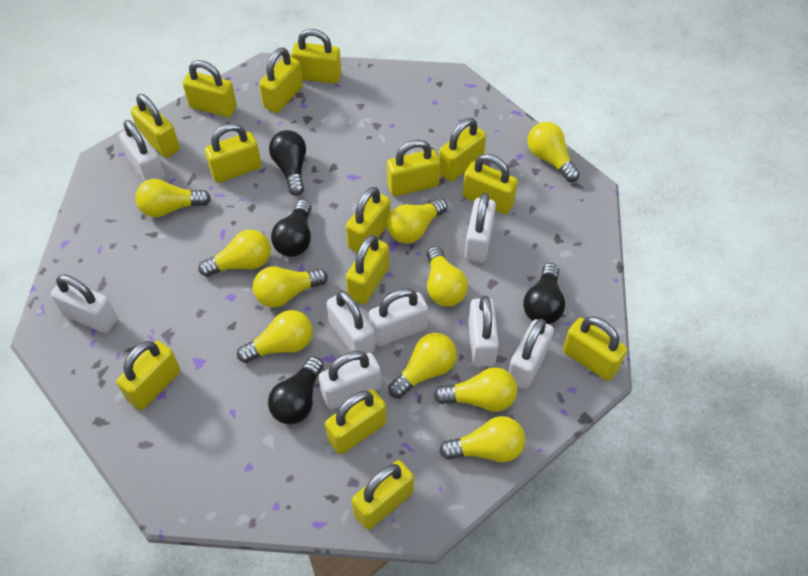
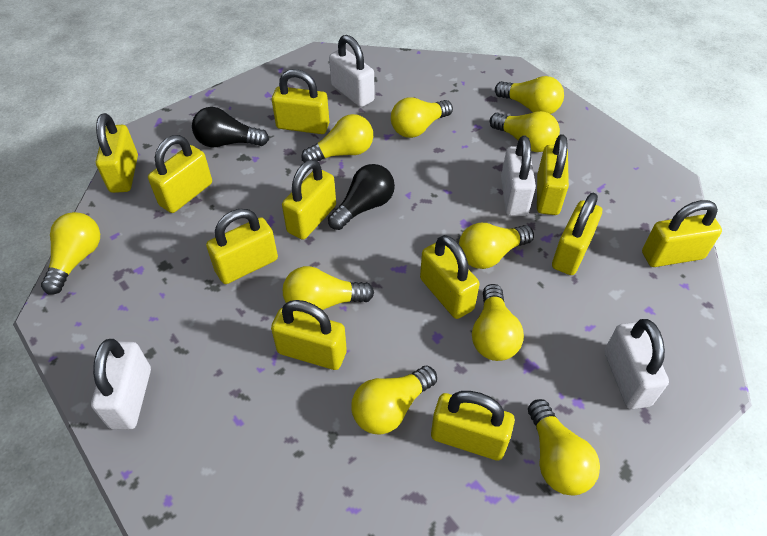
black light bulb: 4 -> 2
white padlock: 8 -> 4
yellow padlock: 14 -> 11

